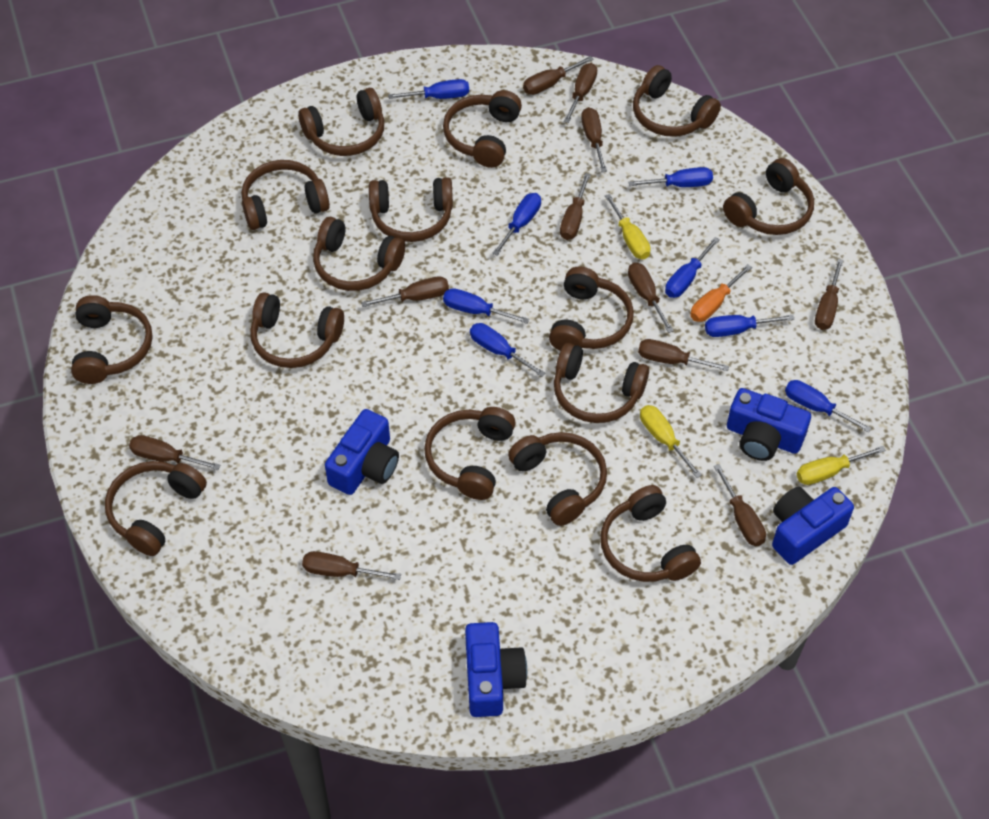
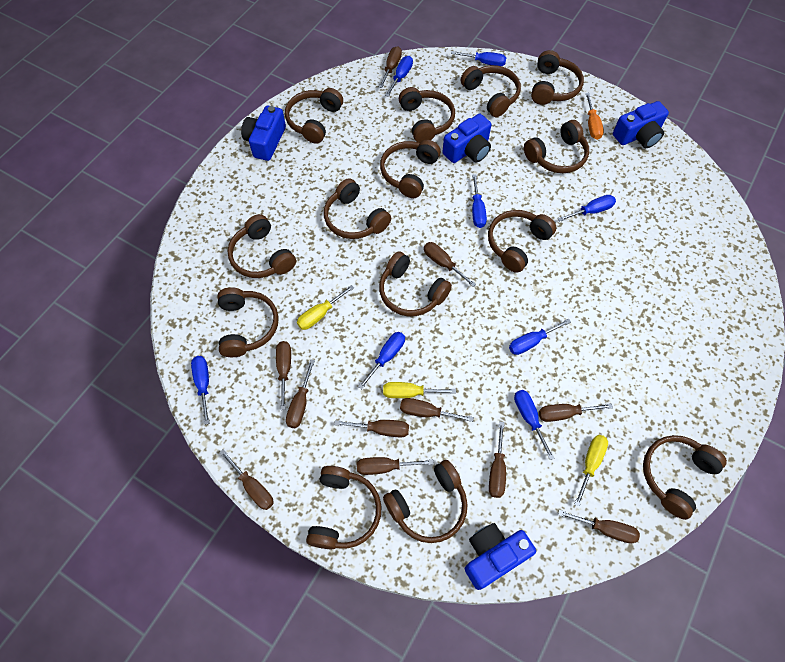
brown headphones: 15 -> 14

